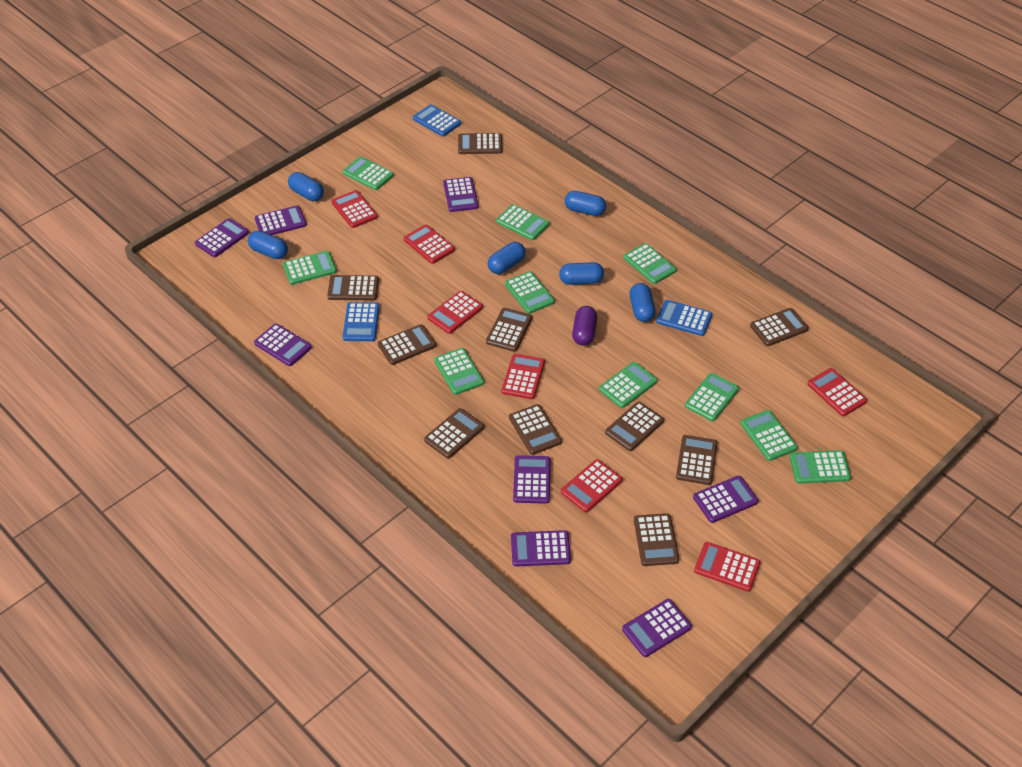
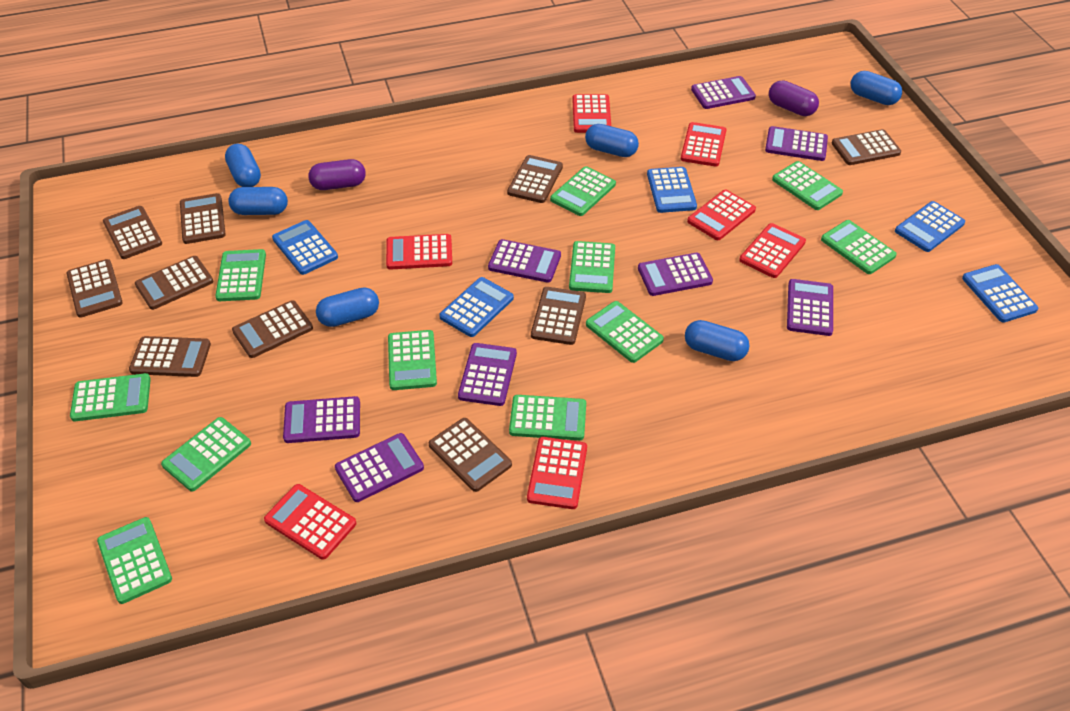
blue calculator: 3 -> 5
green calculator: 10 -> 11
purple capsule: 1 -> 2

